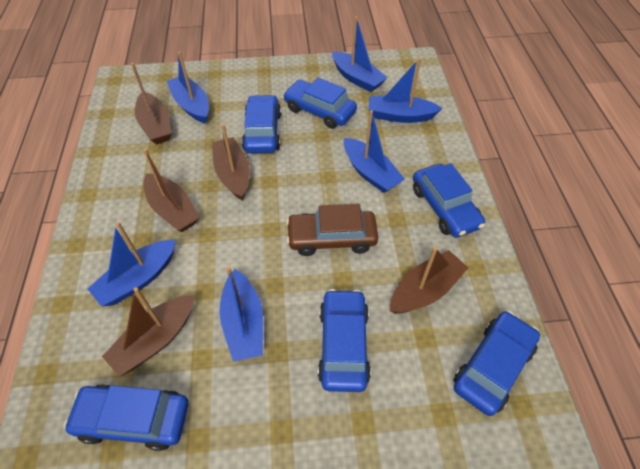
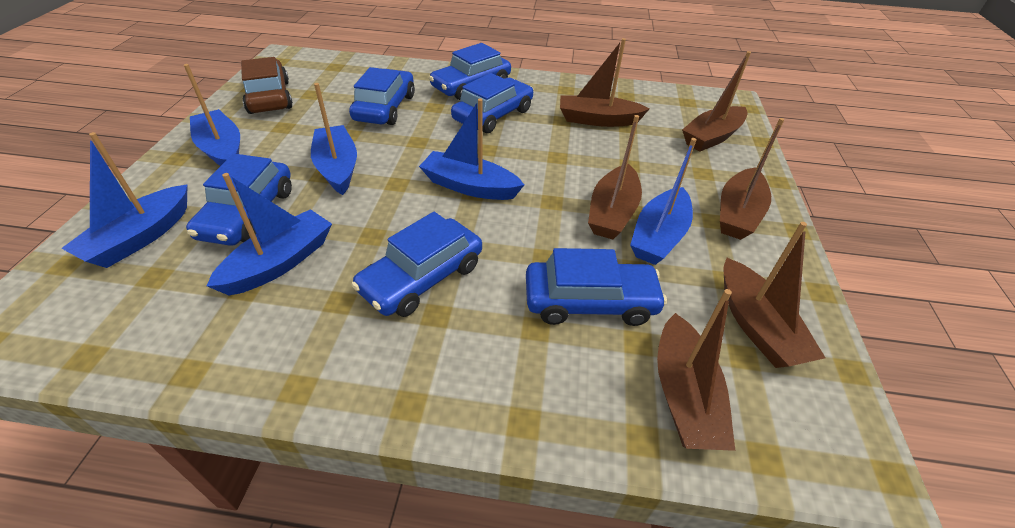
brown boat: 5 -> 6

